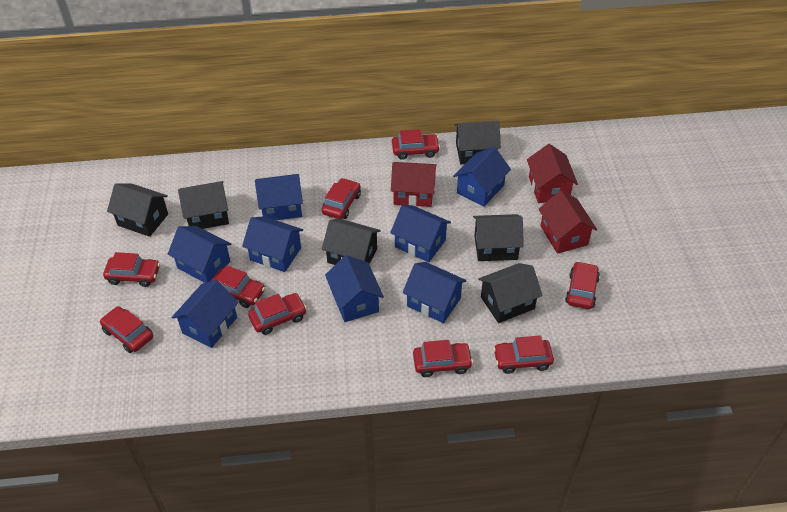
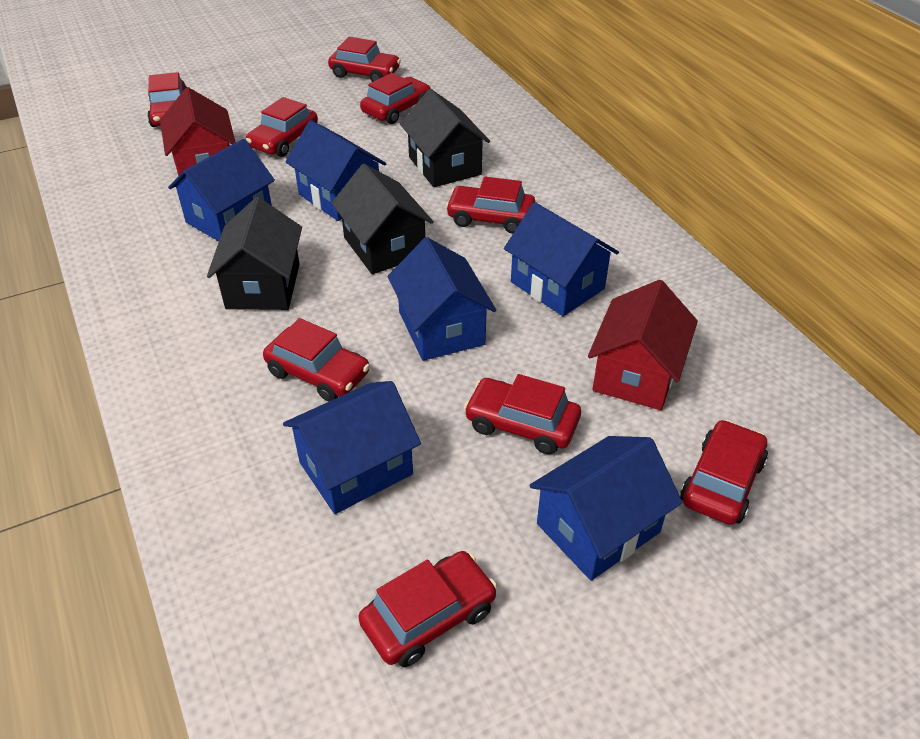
black house: 6 -> 3
blue house: 8 -> 6
red house: 3 -> 2

